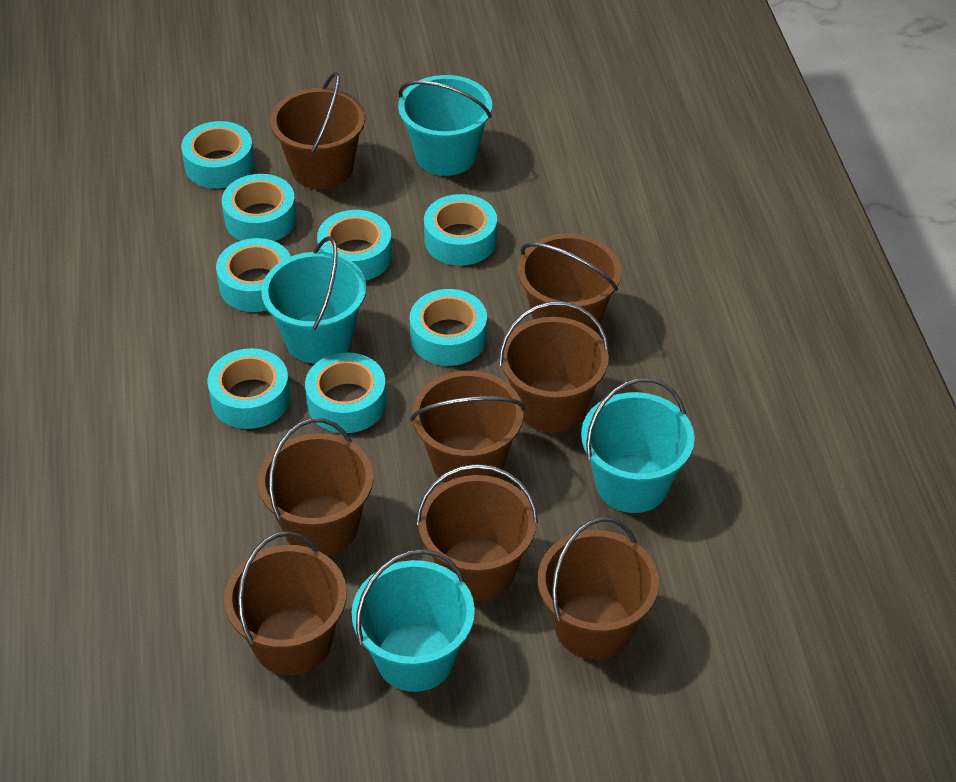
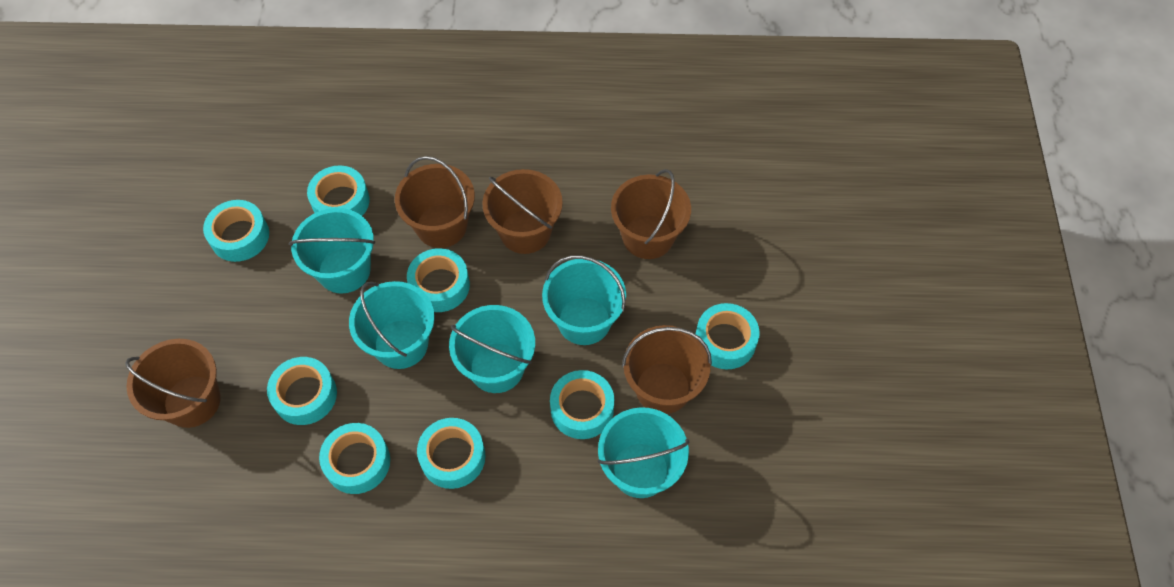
brown bucket: 8 -> 5
turquoise bucket: 4 -> 5

